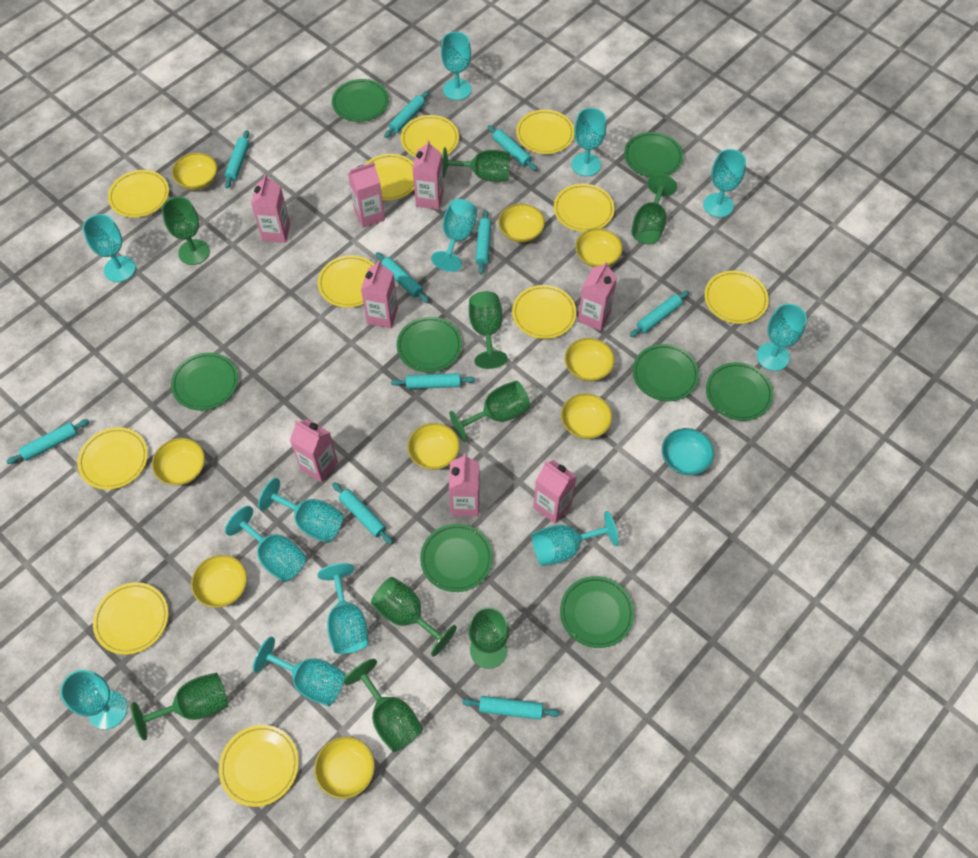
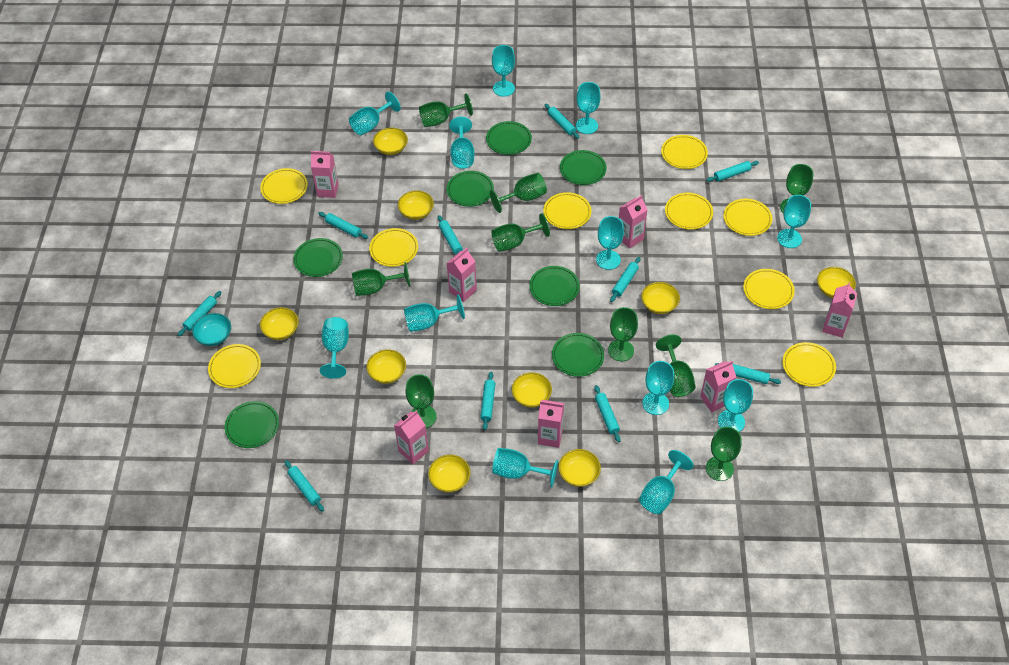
green plate: 8 -> 7
pink carton: 8 -> 7
yellow plate: 11 -> 9

